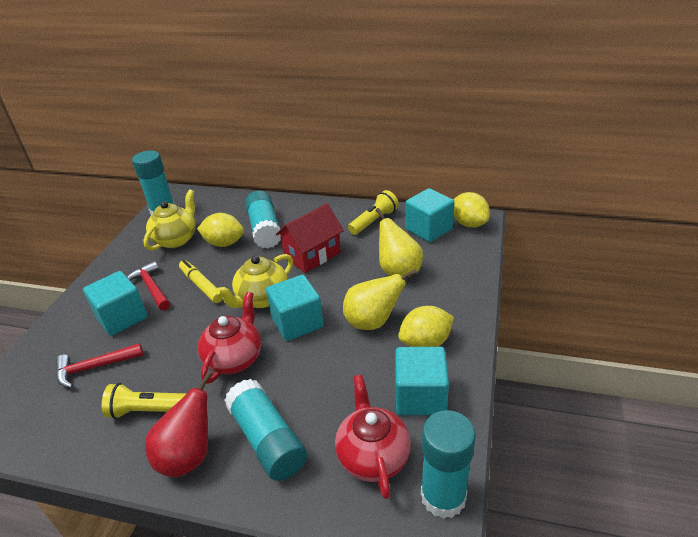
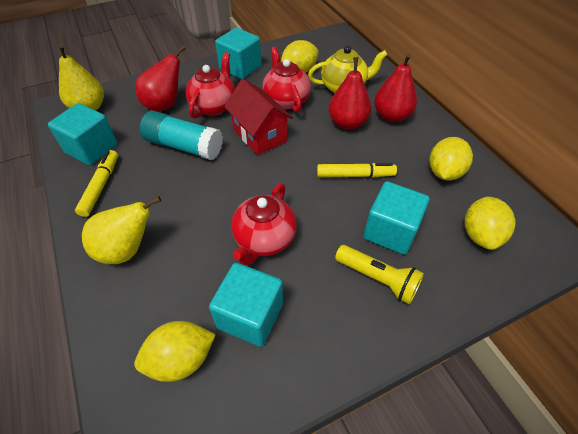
red hammer: 2 -> 0
red pear: 1 -> 3
red teapot: 2 -> 3
turquoise glue stick: 4 -> 1
yellow flashlight: 2 -> 1
yellow lemon: 3 -> 4
yellow marker: 1 -> 2
yellow teapot: 2 -> 1

